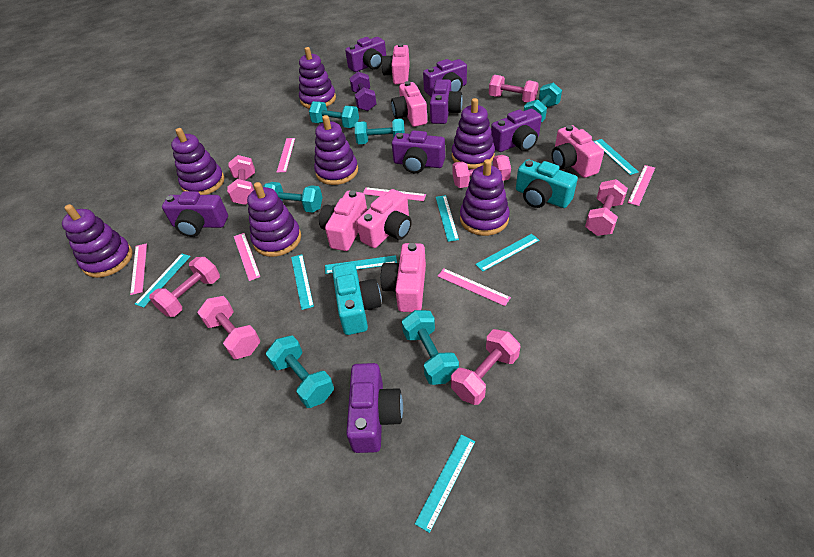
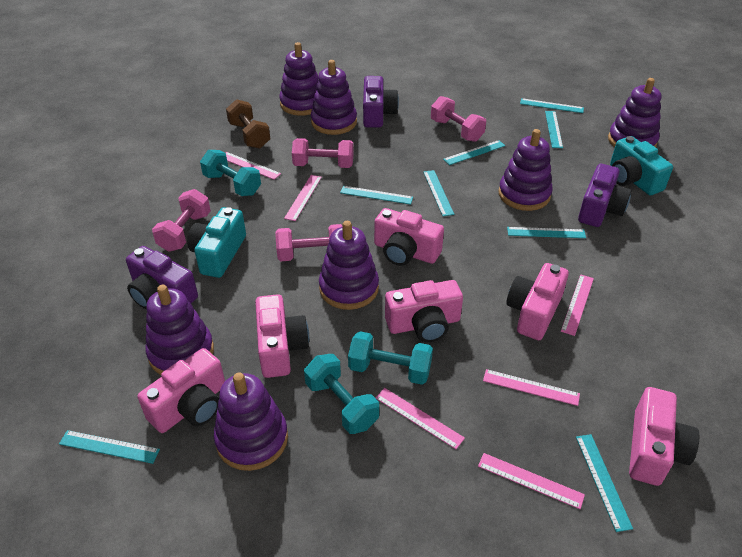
brown dumbbell: 0 -> 1
pink dumbbell: 7 -> 4
purple camera: 7 -> 3
purple dumbbell: 1 -> 0
turquoise dumbbell: 6 -> 3
turquoise ruler: 7 -> 8

